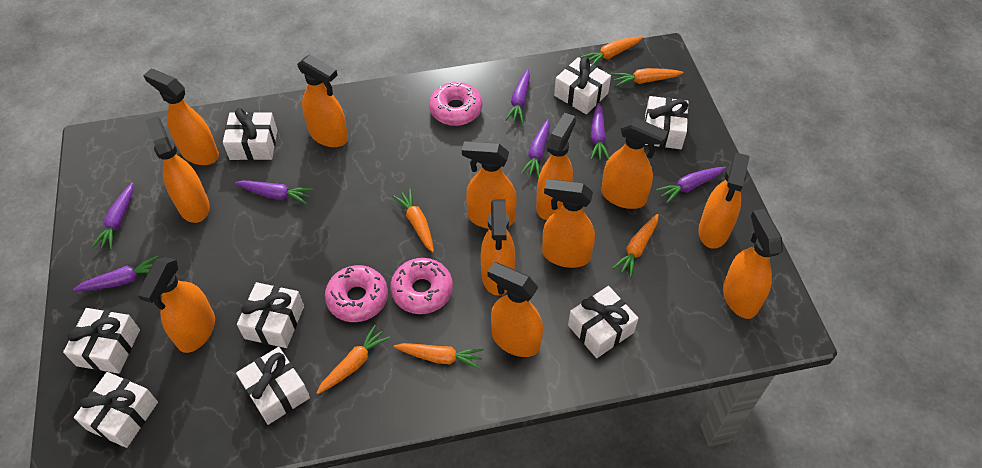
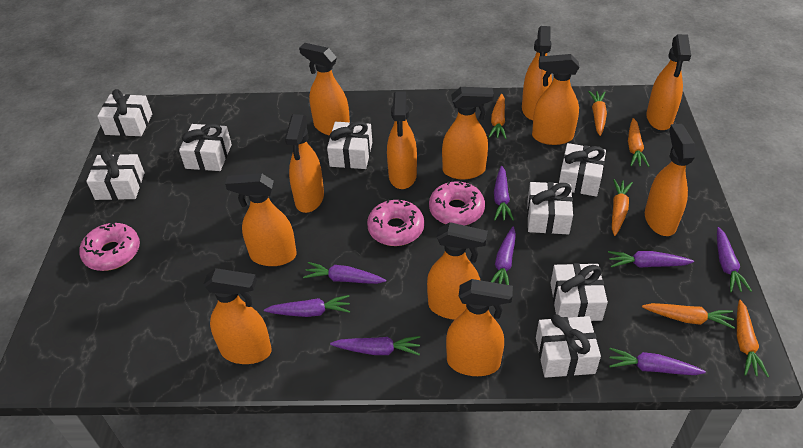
purple carrot: 7 -> 8

